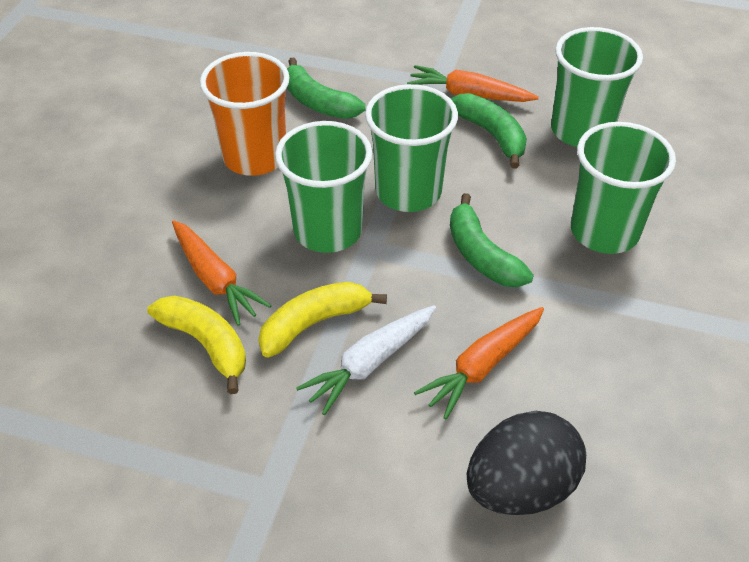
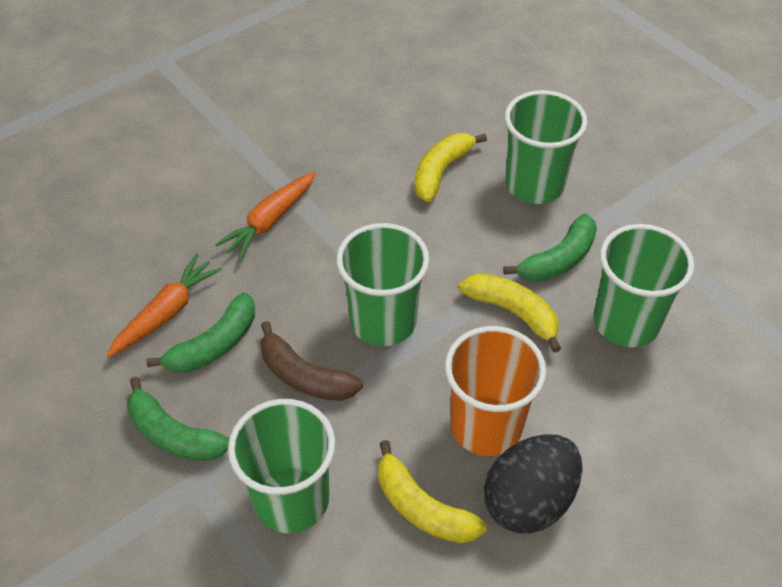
brown banana: 0 -> 1
orange carrot: 3 -> 2
white carrot: 1 -> 0
yellow banana: 2 -> 3

